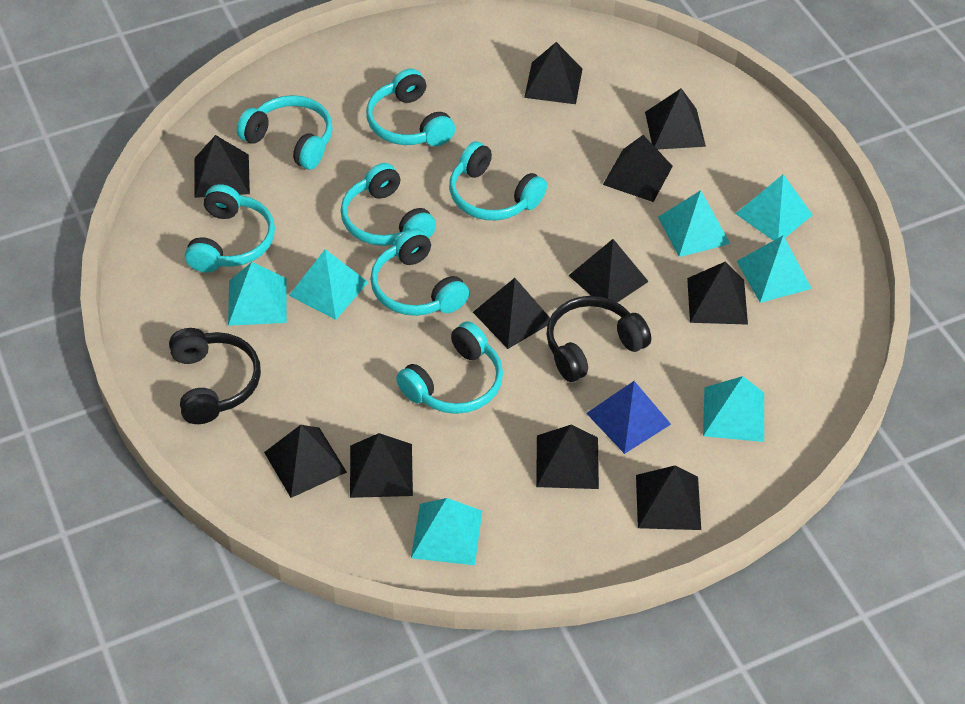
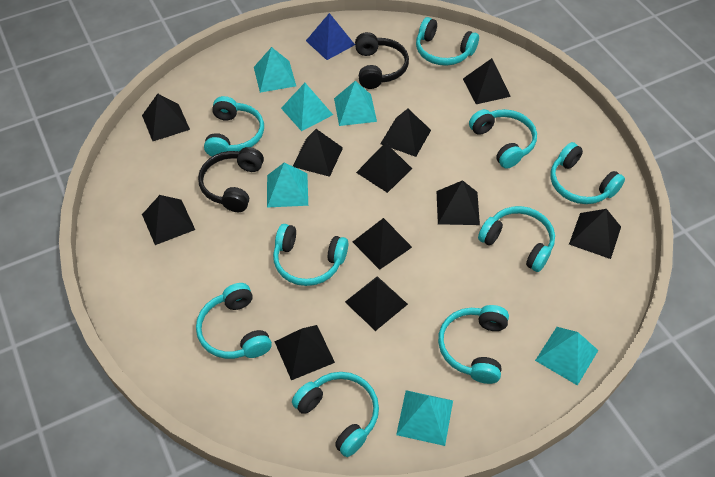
turquoise headphones: 7 -> 9
turquoise pyramid: 7 -> 6

